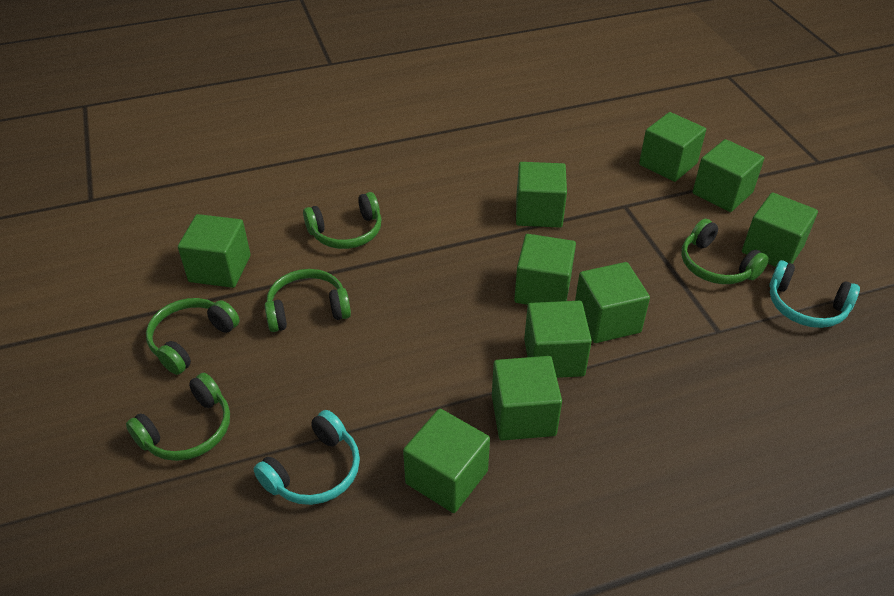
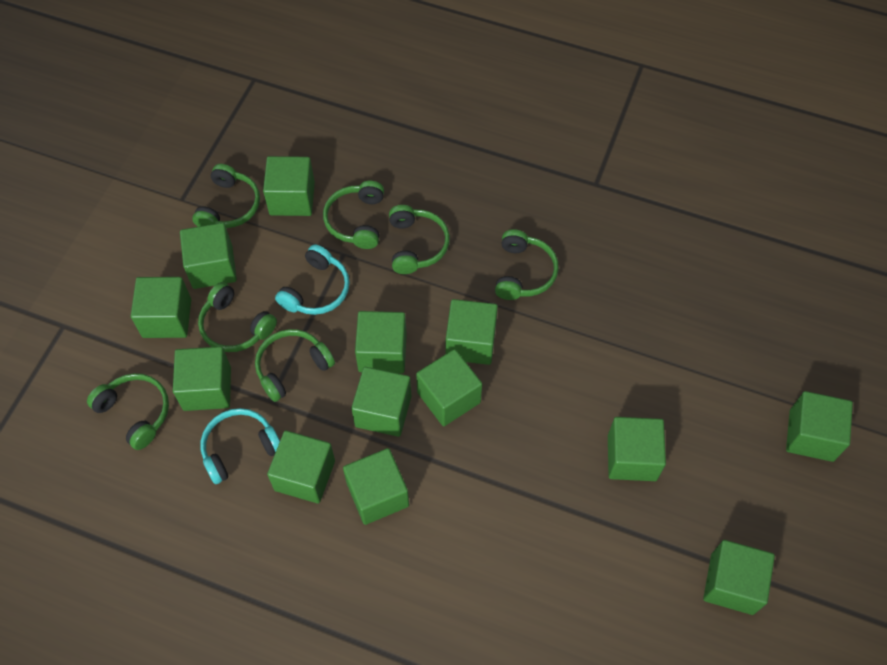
green cube: 10 -> 13
green headphones: 5 -> 7

